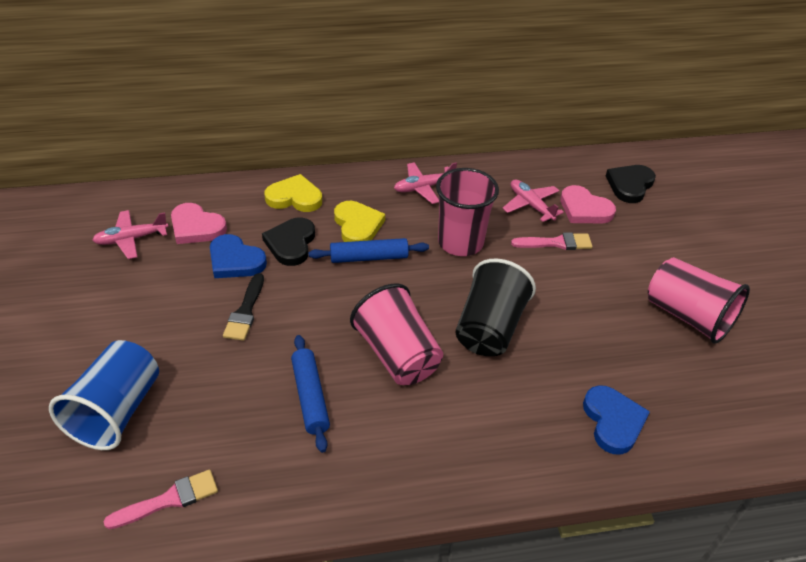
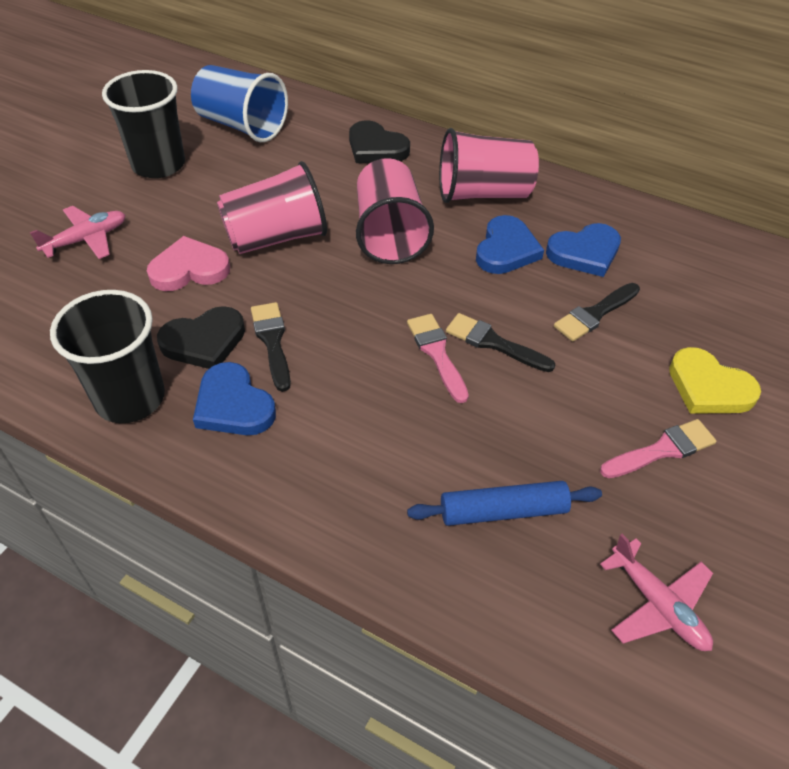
black brush: 1 -> 3
black cup: 1 -> 2
blue heart: 2 -> 3
blue rolling pin: 2 -> 1
pink heart: 2 -> 1
pink plane: 3 -> 2
yellow heart: 2 -> 1

